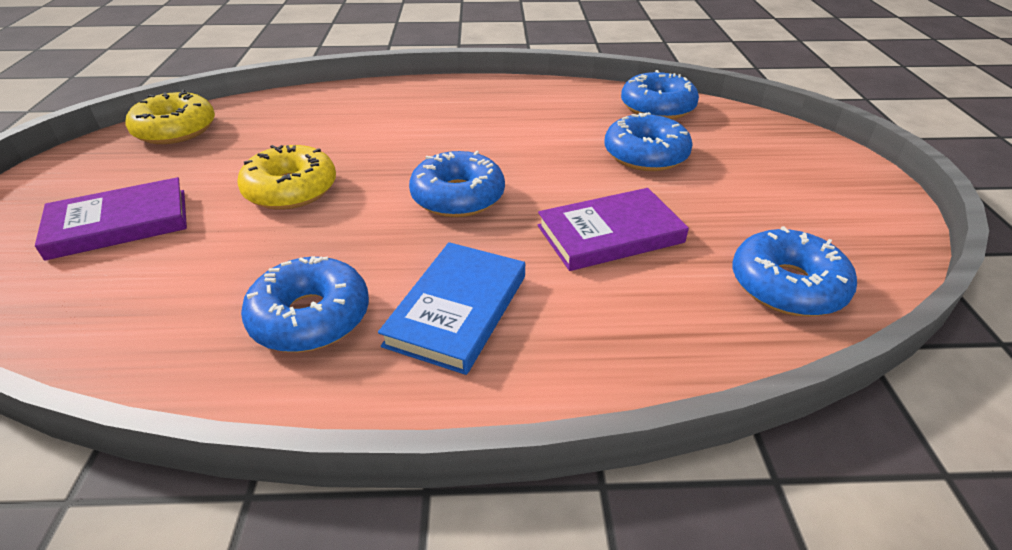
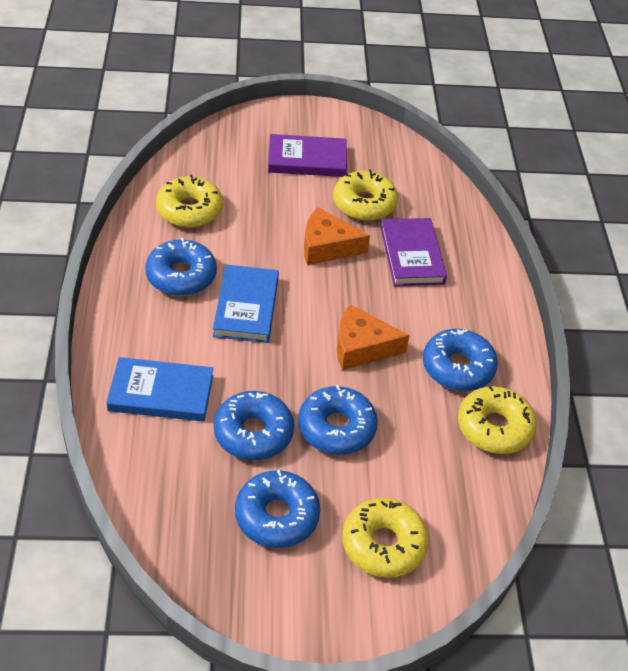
blue book: 1 -> 2
orange cheese: 0 -> 2
yellow donut: 2 -> 4

